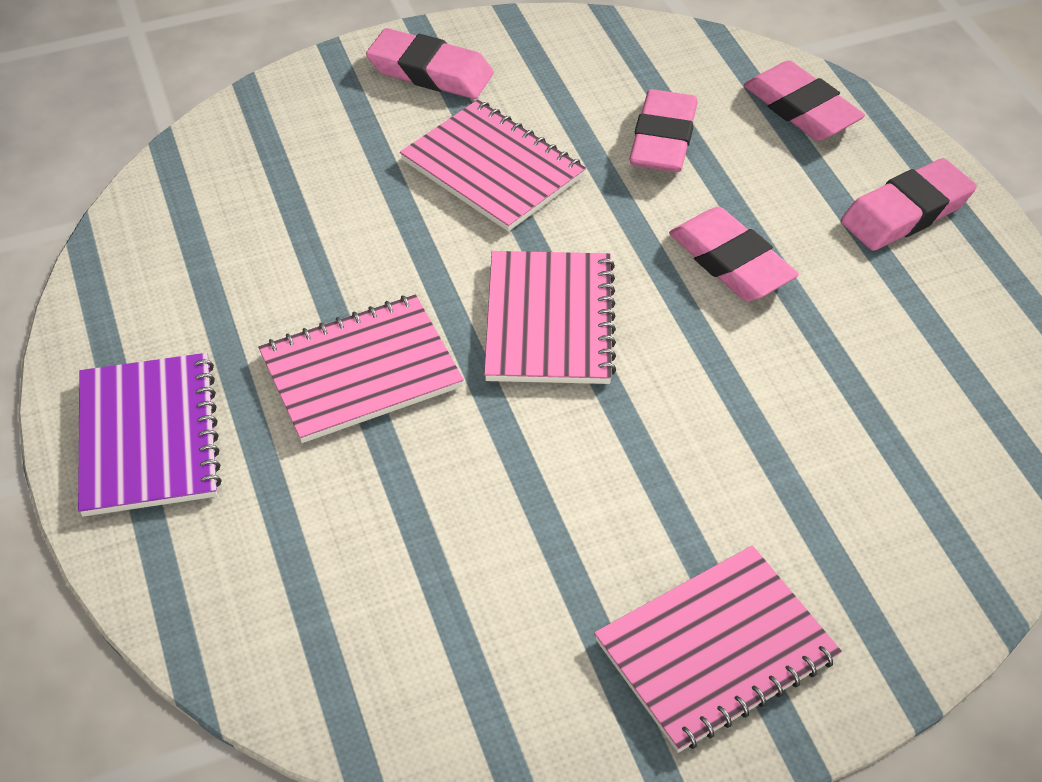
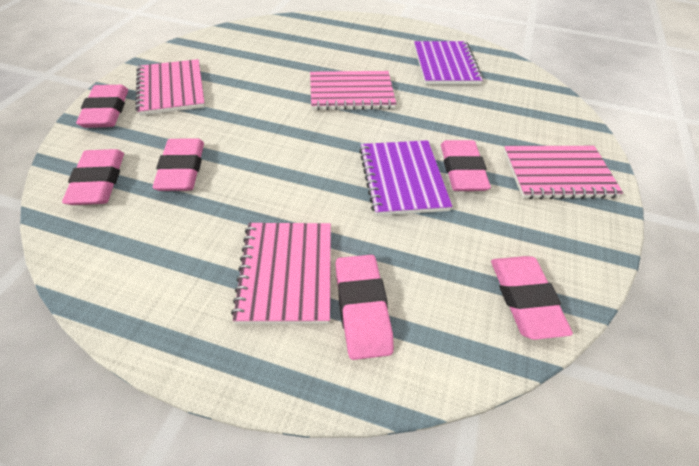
pink eraser: 5 -> 6
purple notebook: 1 -> 2

